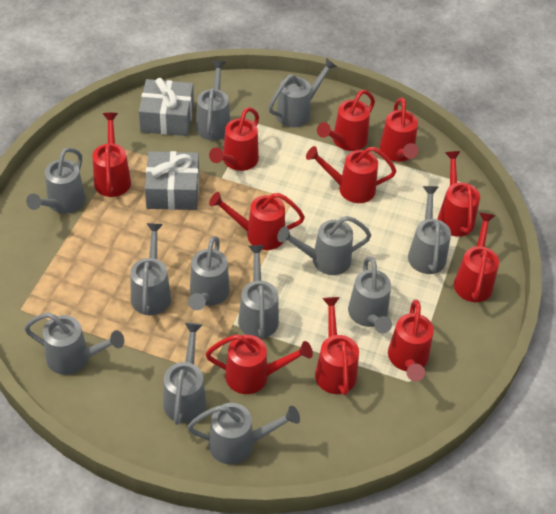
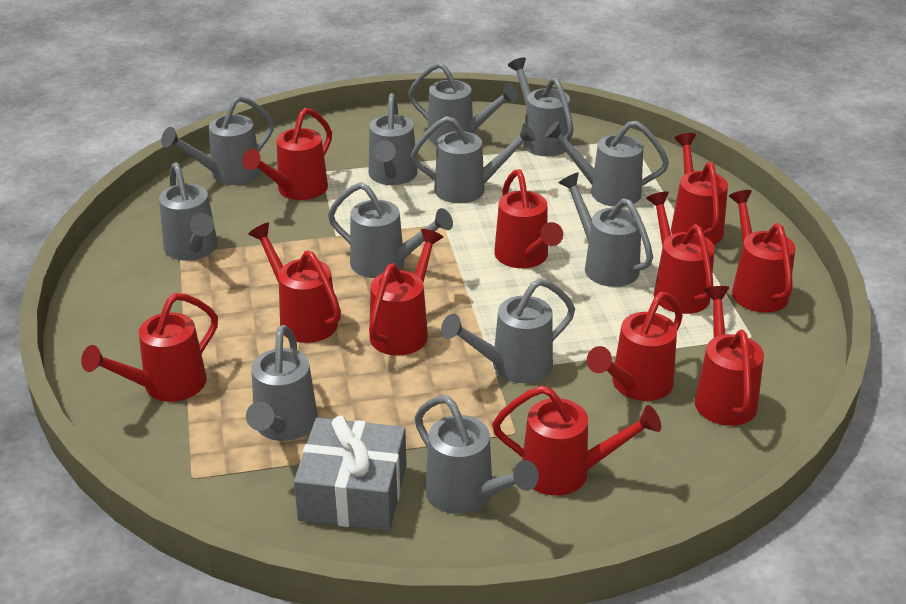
grey gift: 2 -> 1

